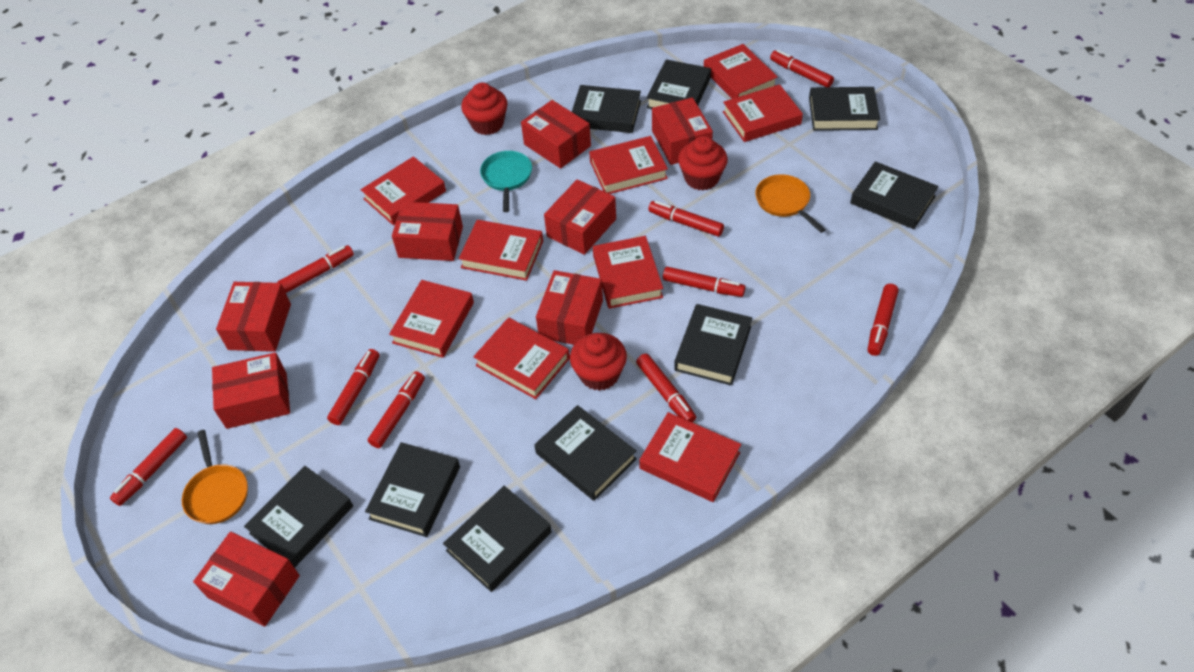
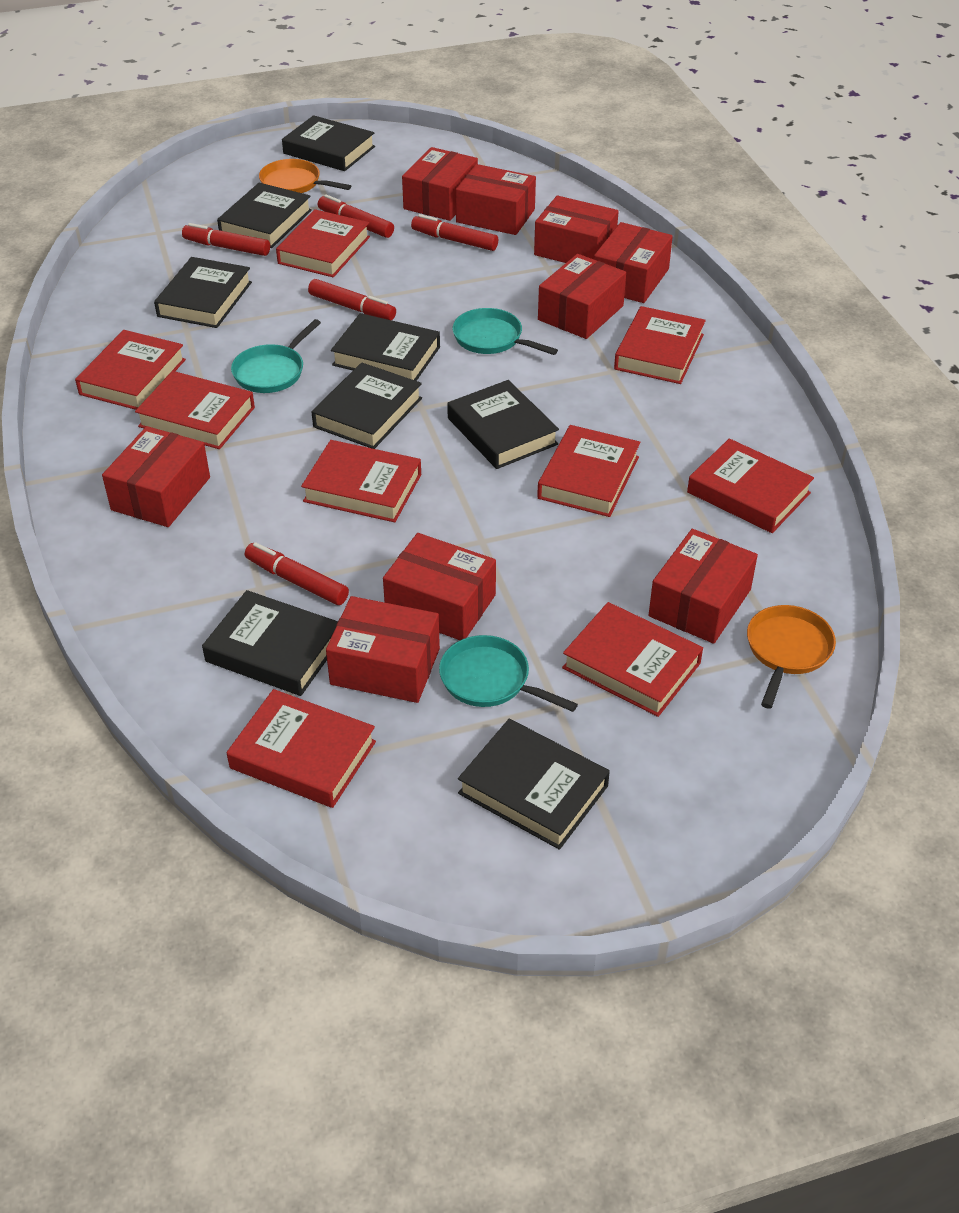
black book: 9 -> 8
red box: 8 -> 9
red cupcake: 3 -> 0
red marker: 9 -> 5
turquoise pan: 1 -> 3

